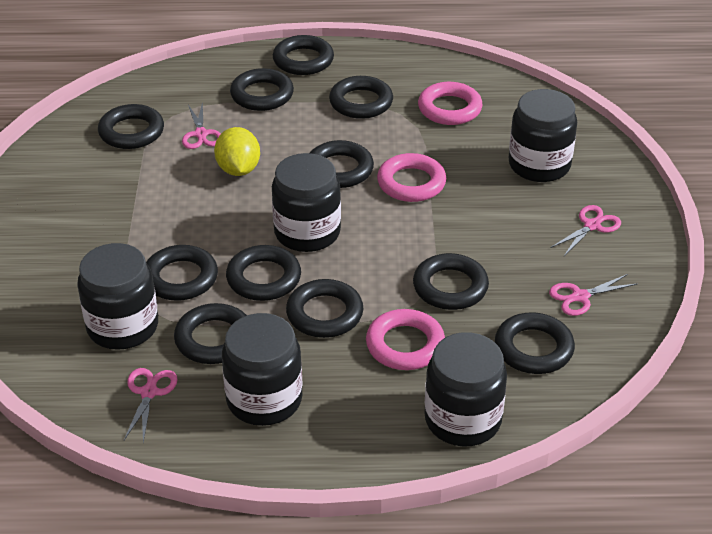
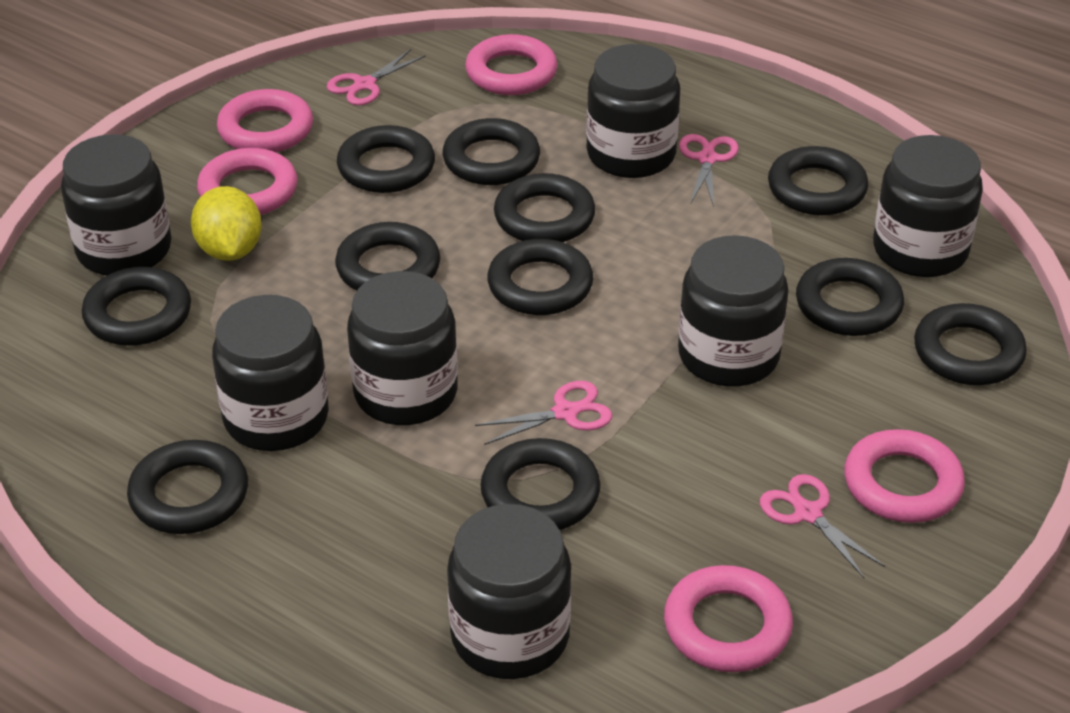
black jar: 5 -> 7
pink ring: 3 -> 5

